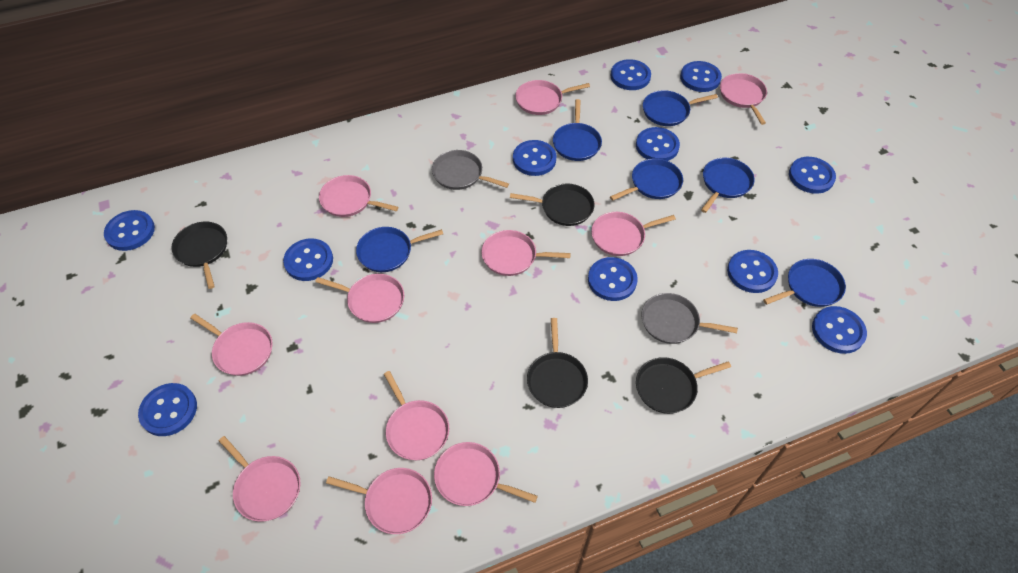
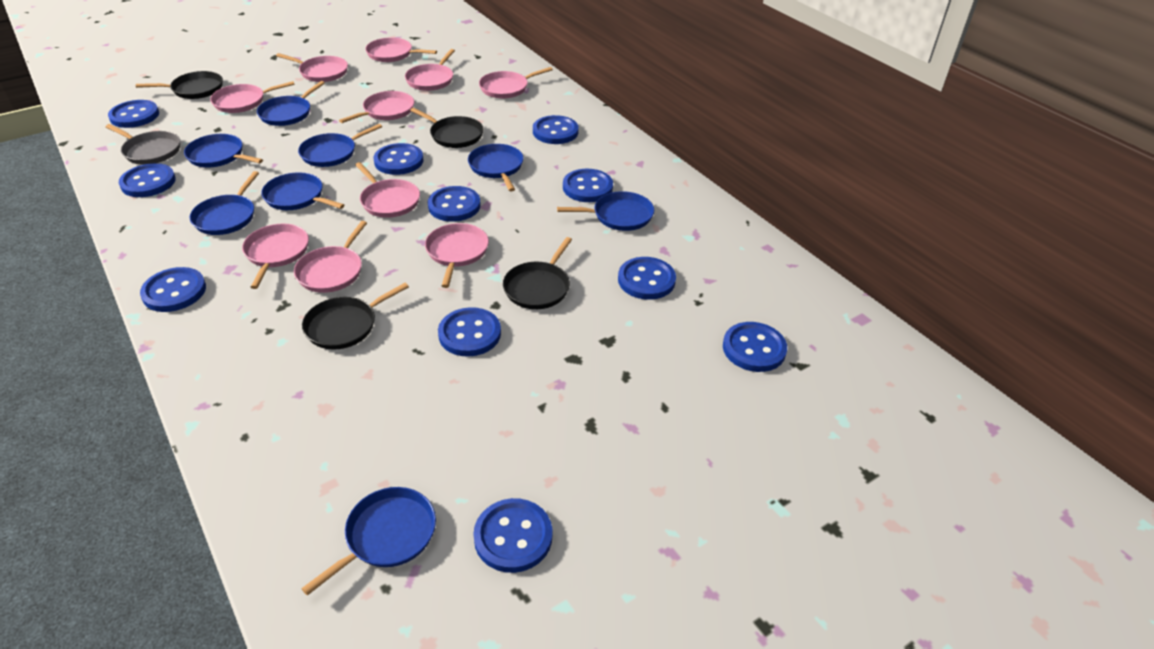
blue pan: 6 -> 8
grey pan: 2 -> 1
pink pan: 11 -> 10

